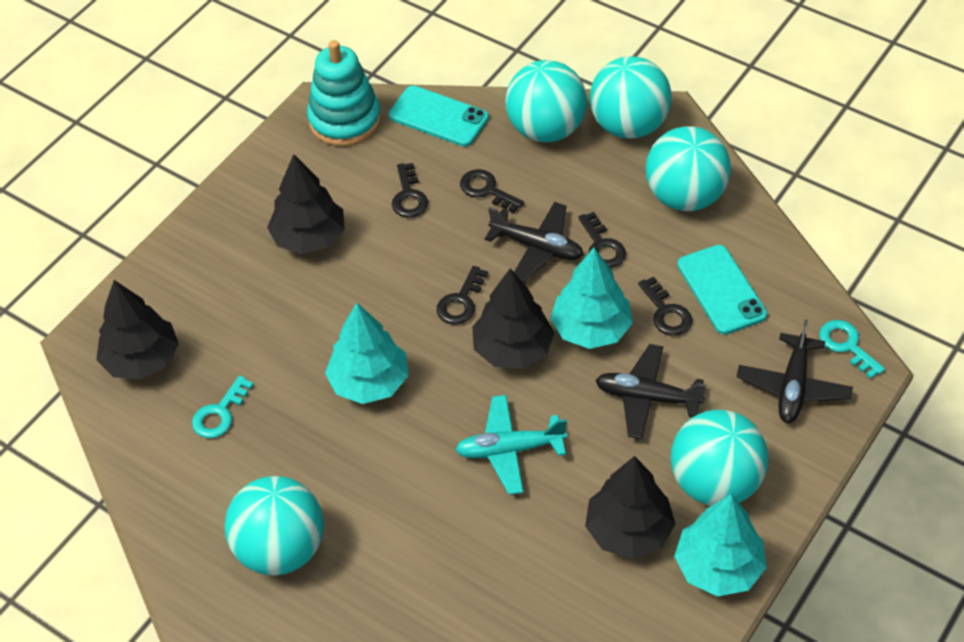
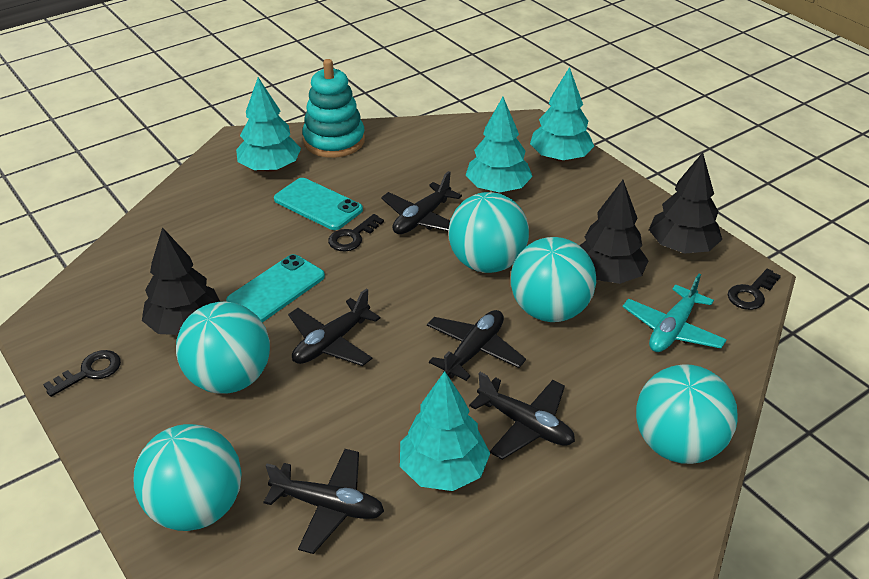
black key: 5 -> 3
black plane: 3 -> 5
black tree: 4 -> 3
turquoise key: 2 -> 0
turquoise tree: 3 -> 4

